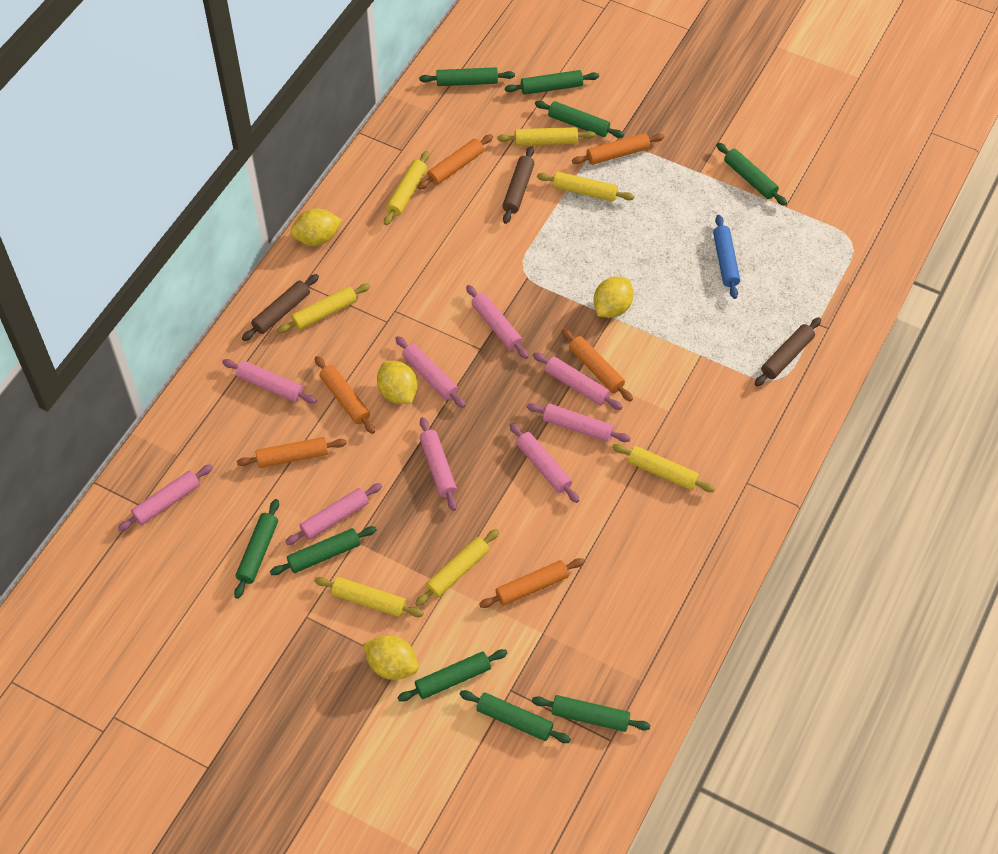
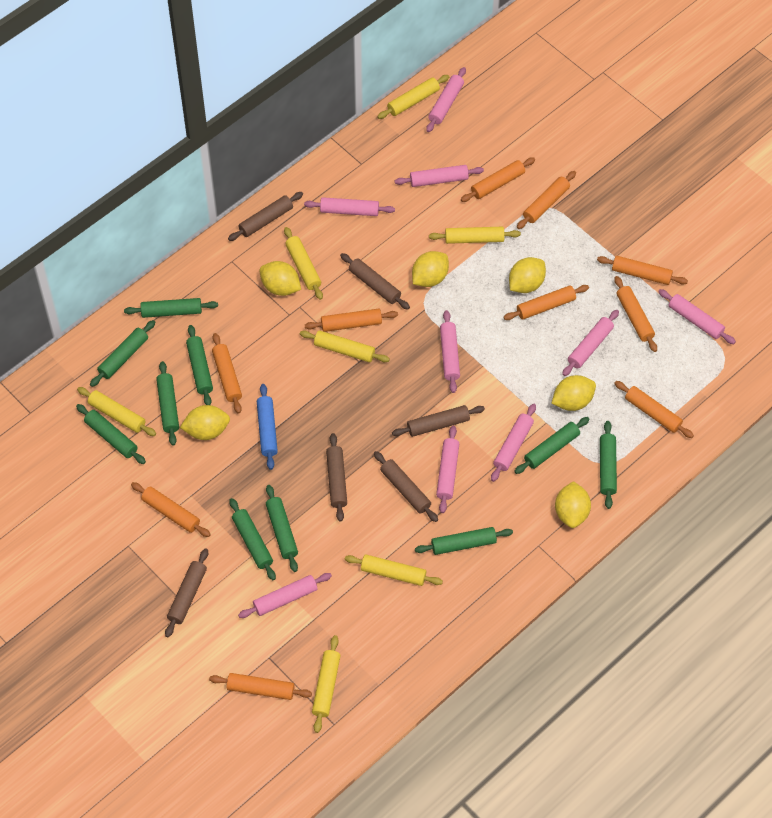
brown rolling pin: 3 -> 6
green rolling pin: 9 -> 10
orange rolling pin: 6 -> 10
yellow lemon: 4 -> 6

